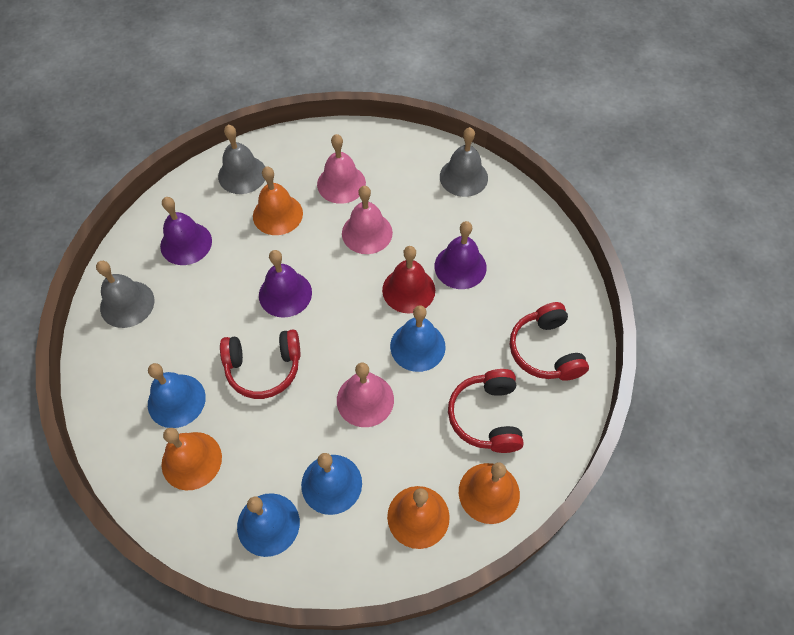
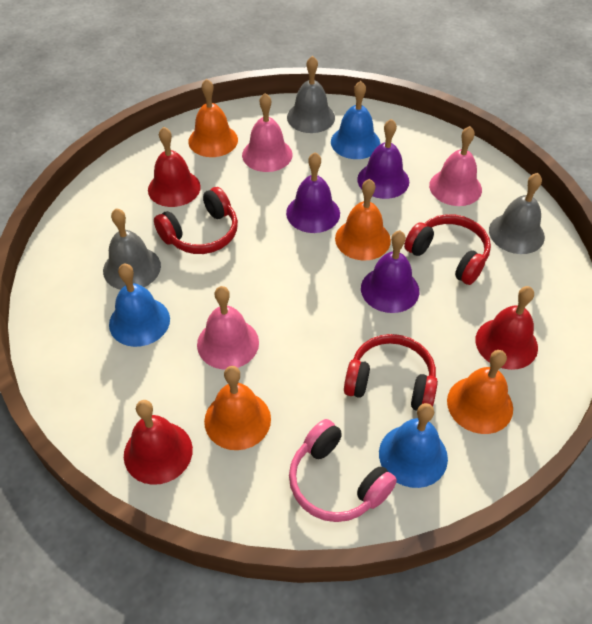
blue bell: 4 -> 3
pink headphones: 0 -> 1
red bell: 1 -> 3

